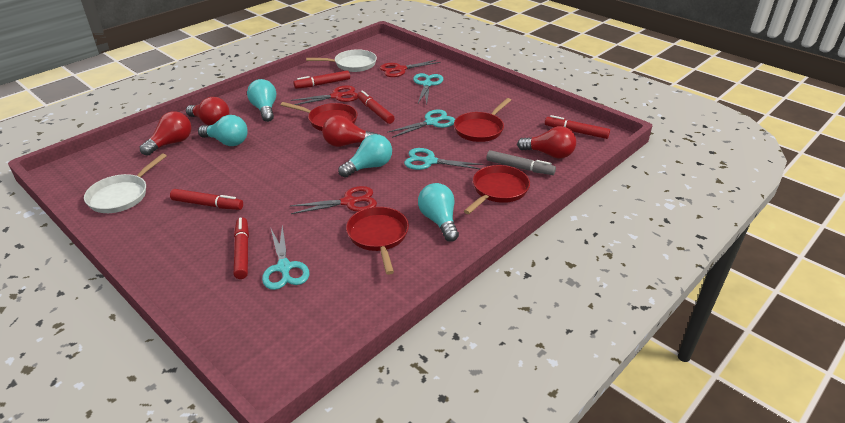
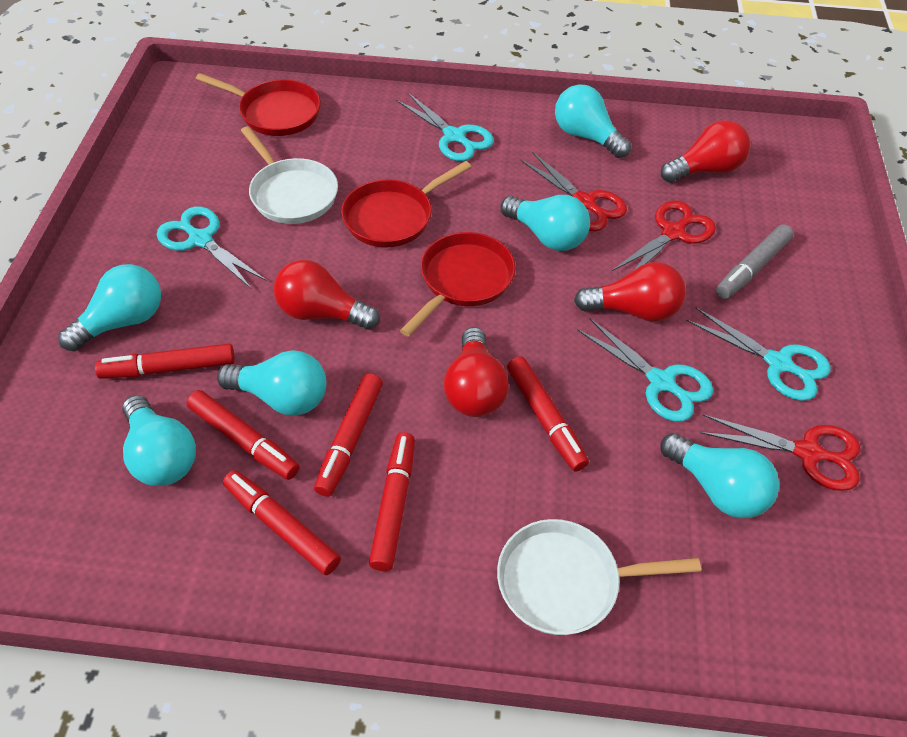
red marker: 5 -> 6
red pan: 4 -> 3
turquoise light bulb: 4 -> 6

